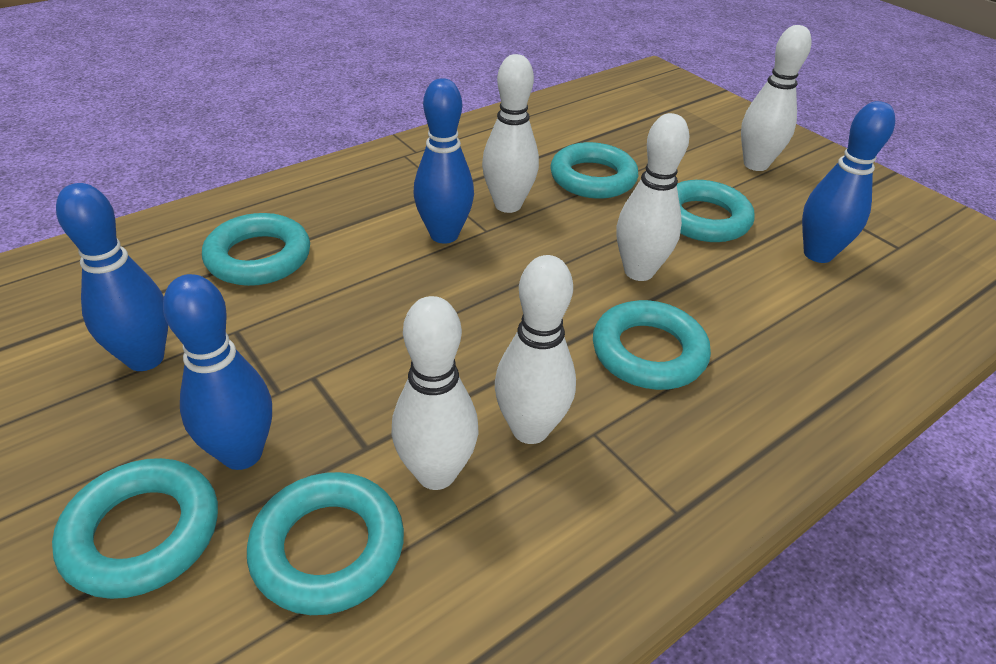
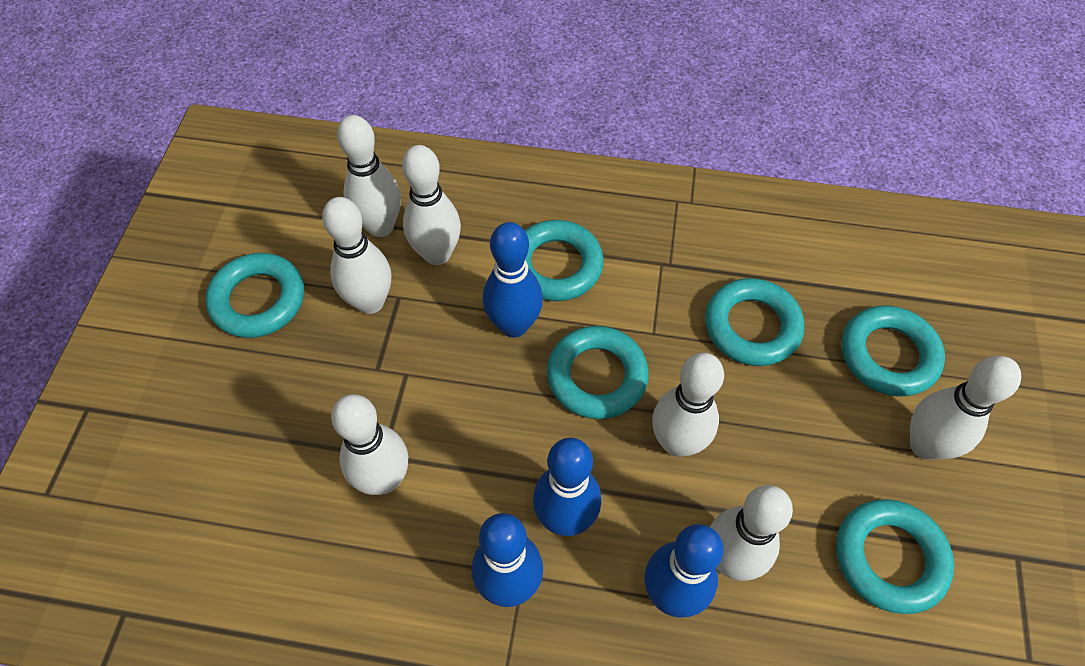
white bowling pin: 5 -> 7

